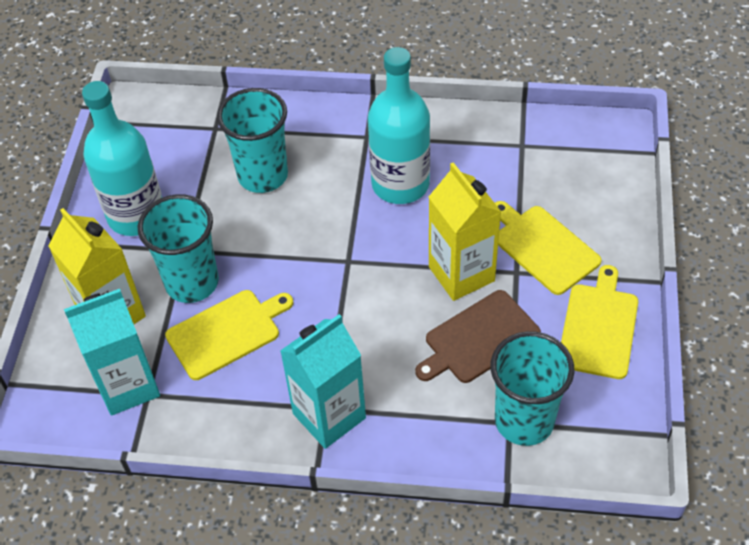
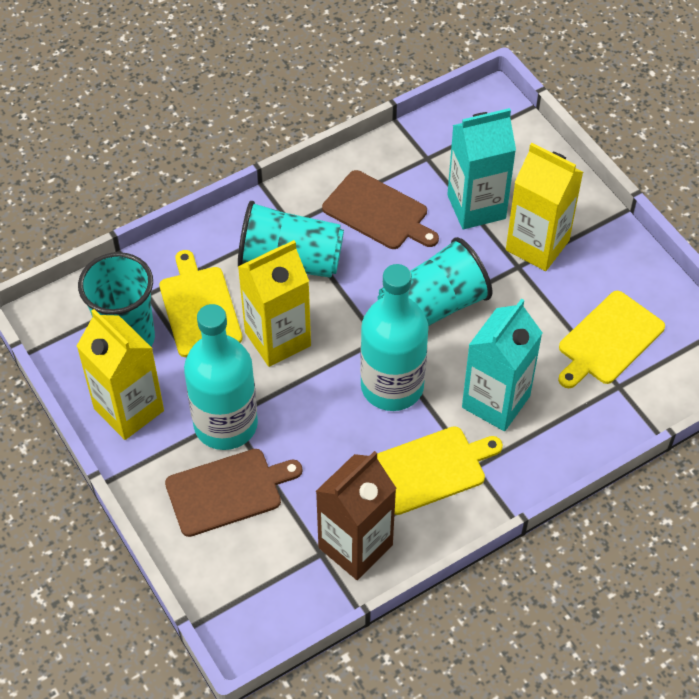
brown carton: 0 -> 1
brown cutting board: 1 -> 2
yellow carton: 2 -> 3

